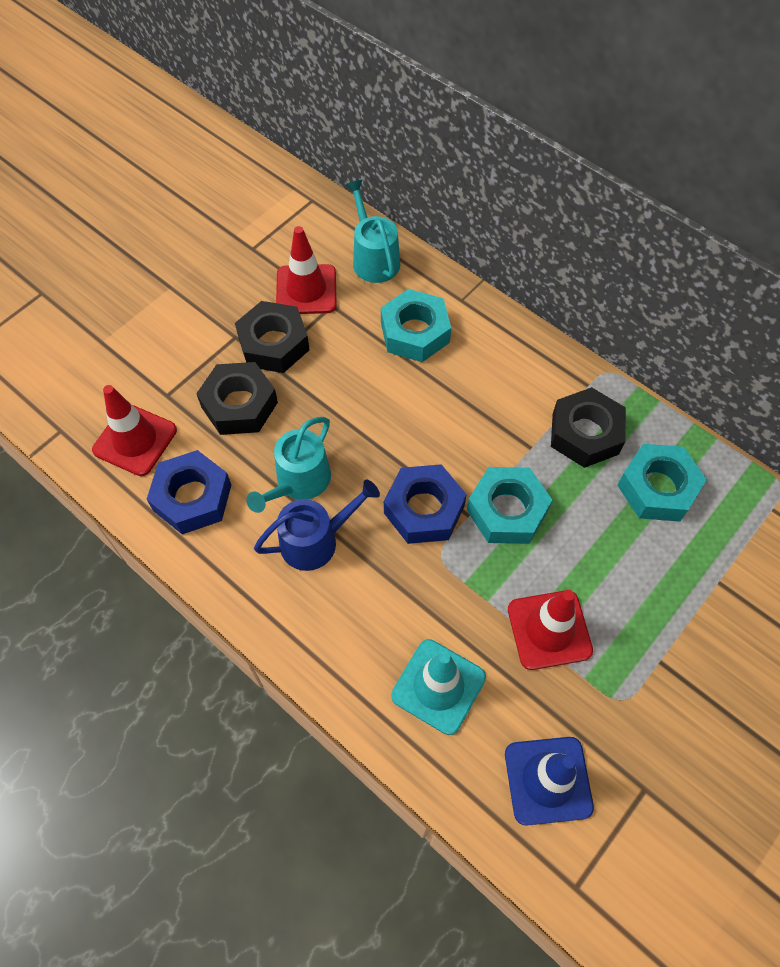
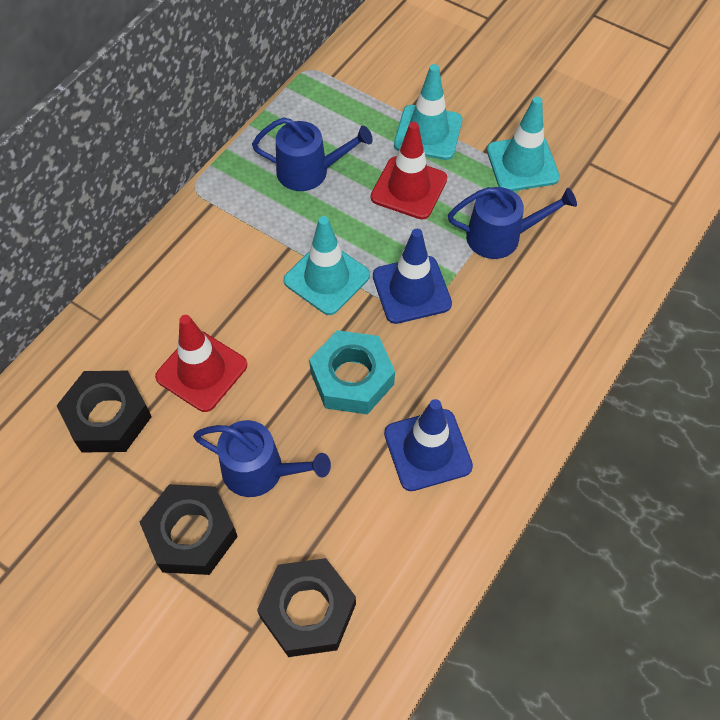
blue nut: 2 -> 0
blue traffic cone: 1 -> 2
blue watering can: 1 -> 3
red traffic cone: 3 -> 2
turquoise nut: 3 -> 1
turquoise traffic cone: 1 -> 3
turquoise watering can: 2 -> 0

